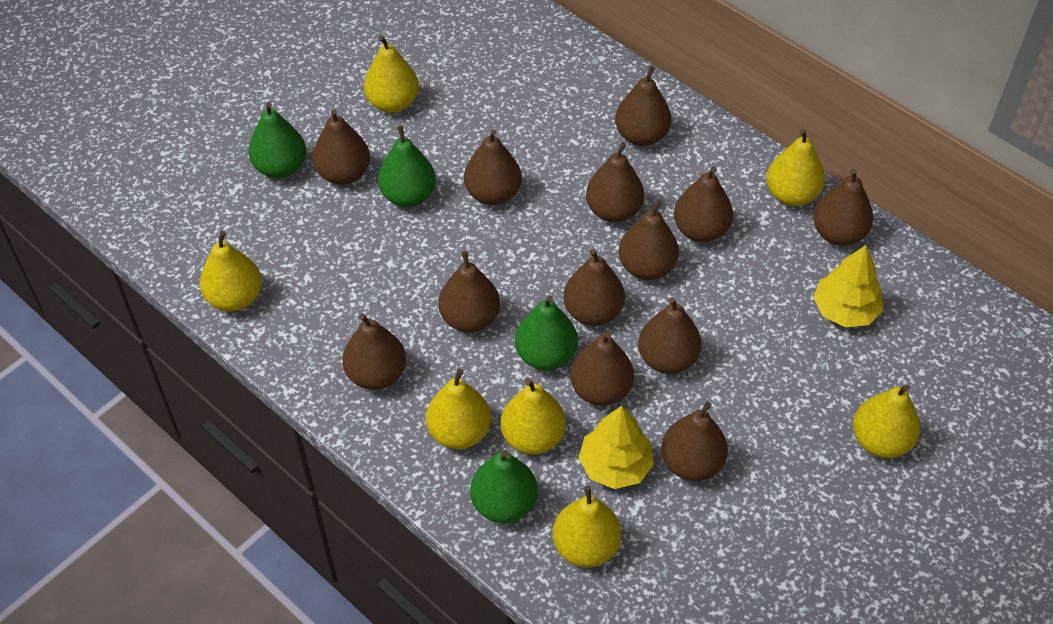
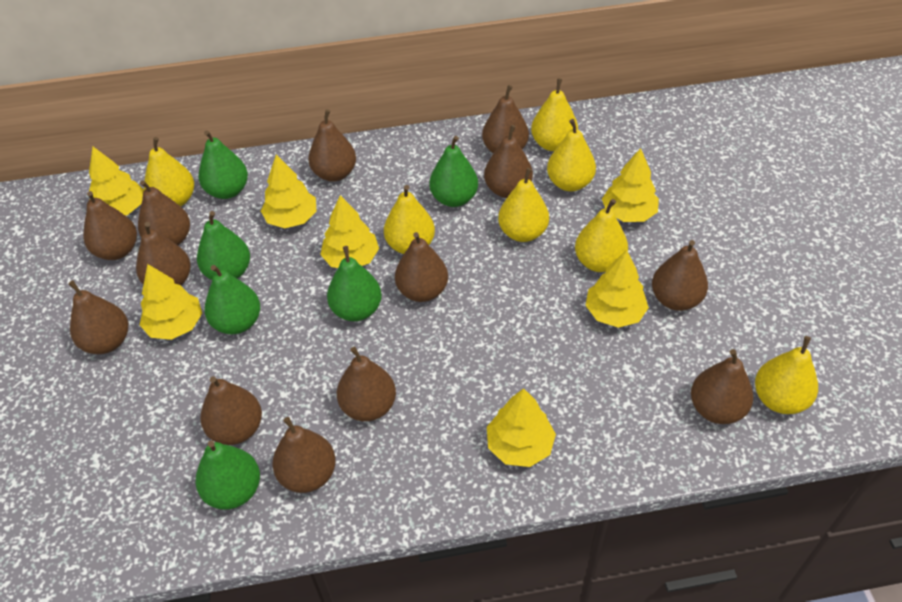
green pear: 4 -> 6
yellow tree: 2 -> 7

